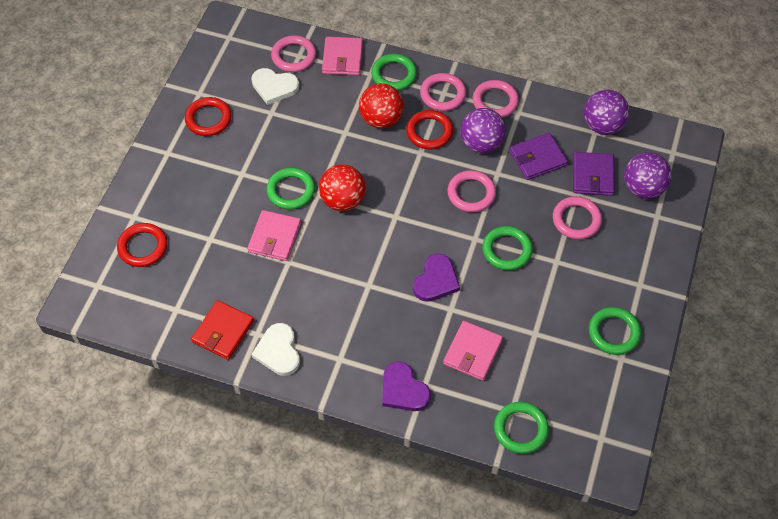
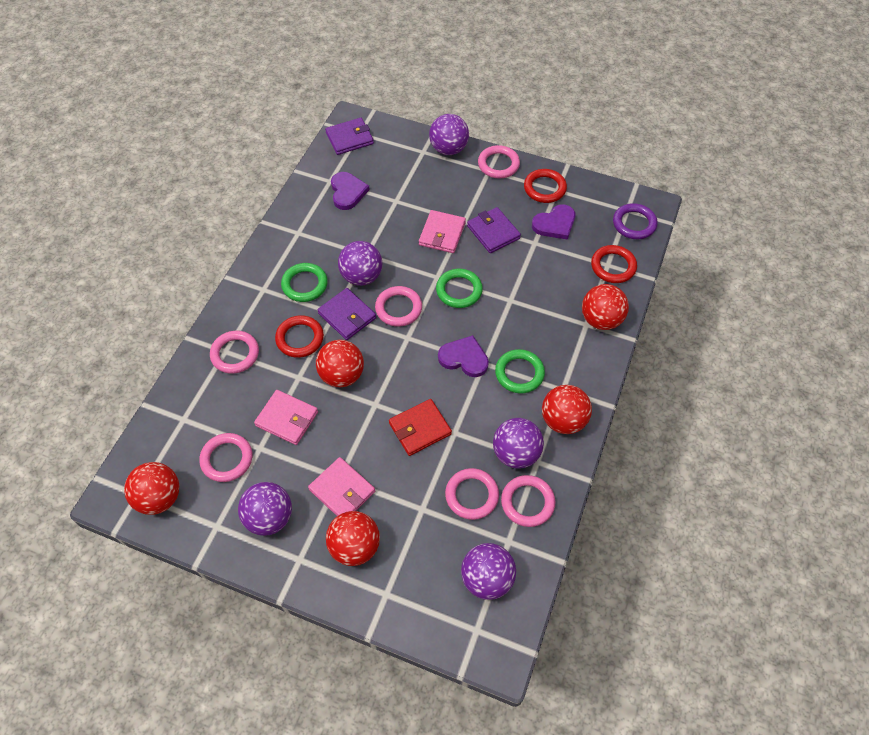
green ring: 5 -> 3
pink ring: 5 -> 6
purple ball: 3 -> 5
purple heart: 2 -> 3
purple ring: 0 -> 1
purple wallet: 2 -> 3
red ball: 2 -> 5
white heart: 2 -> 0

